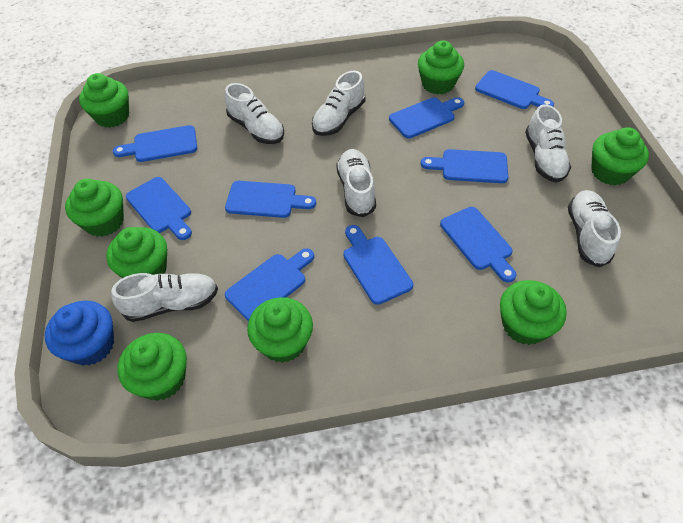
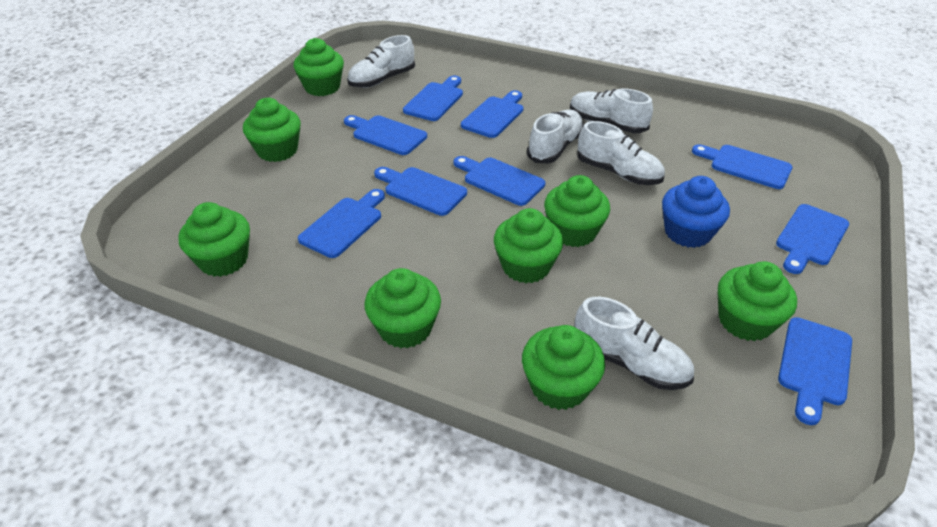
white shoe: 6 -> 5

